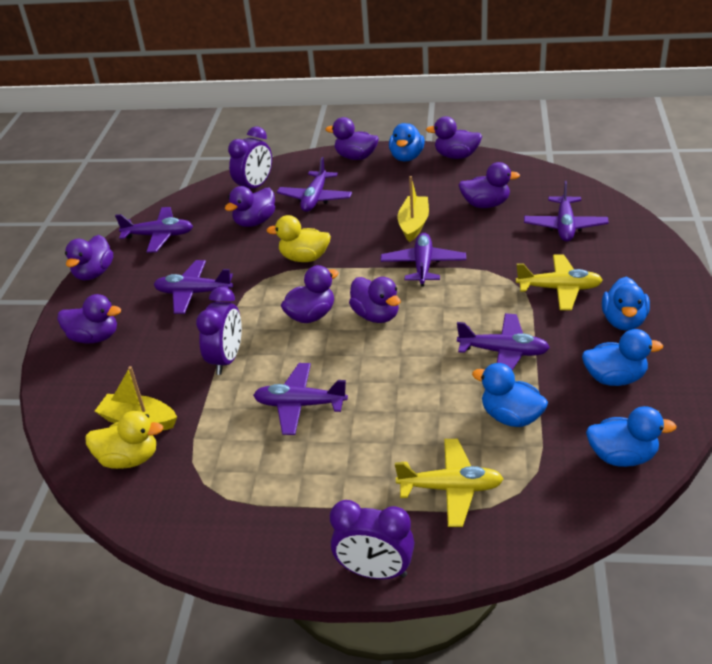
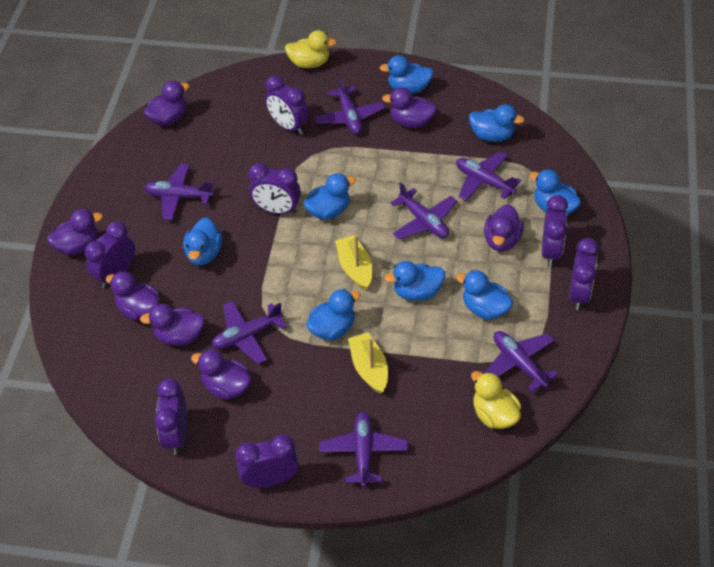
blue duck: 5 -> 8
purple clock: 3 -> 7
purple duck: 8 -> 7
yellow plane: 2 -> 0

